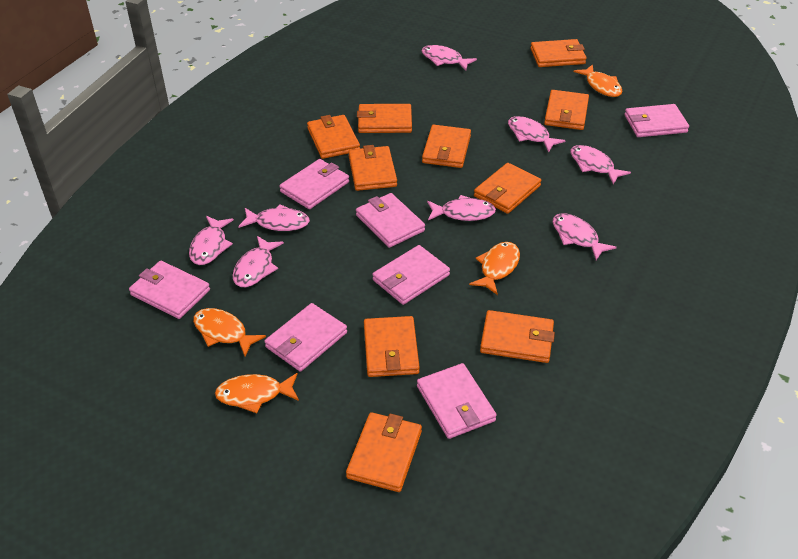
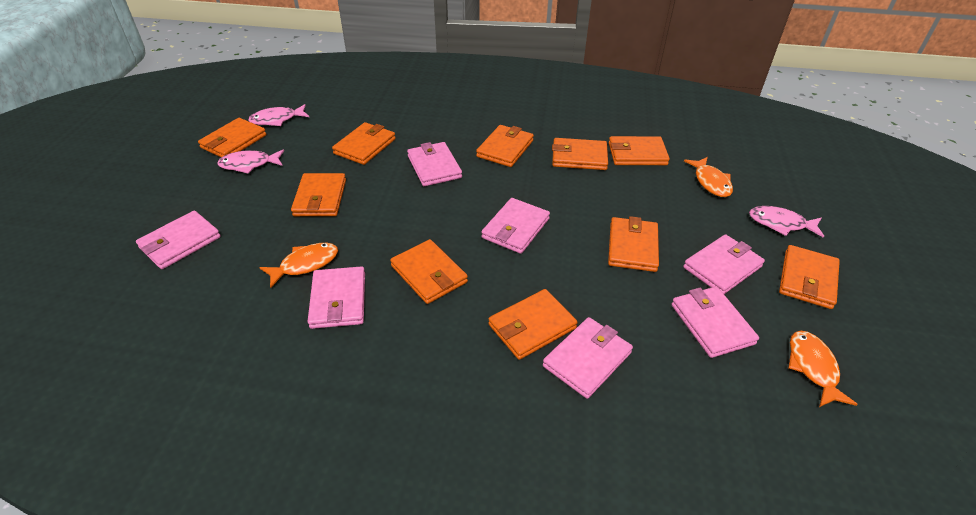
orange fish: 4 -> 3
pink fish: 8 -> 3

